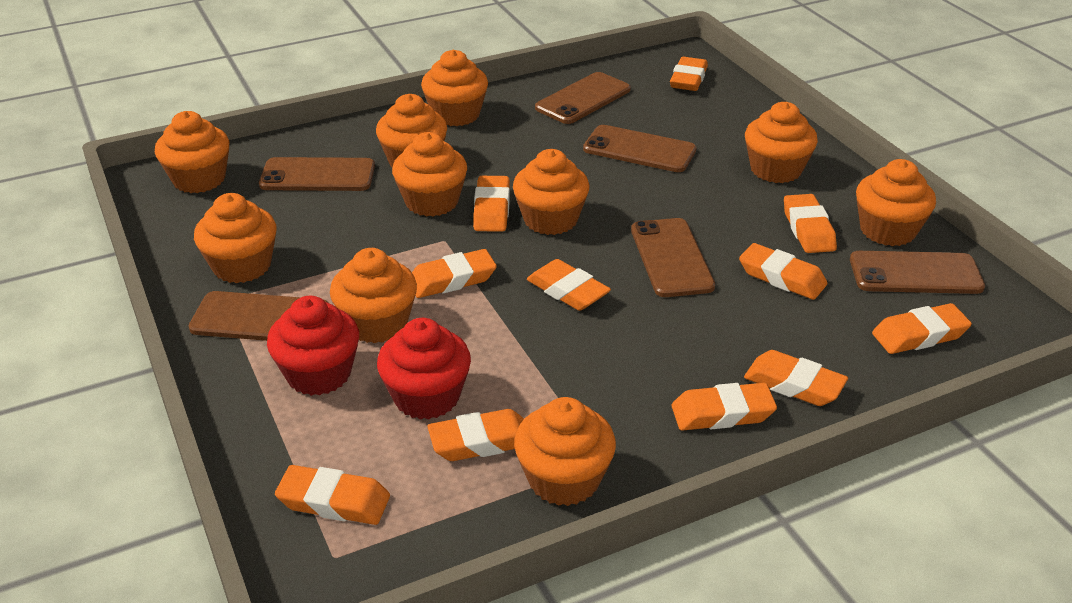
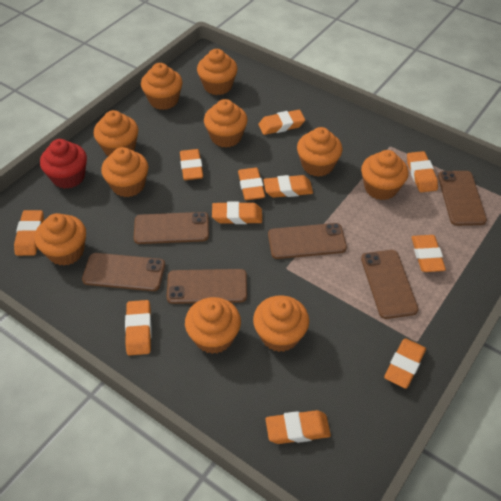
red cupcake: 2 -> 1

